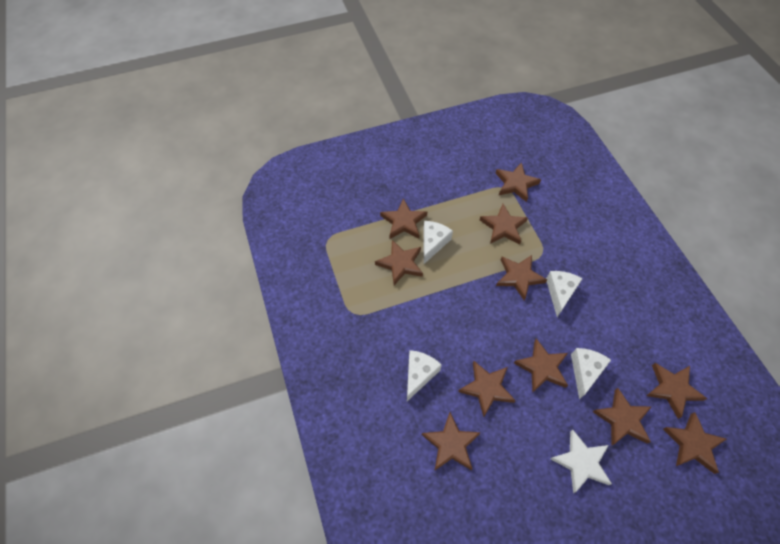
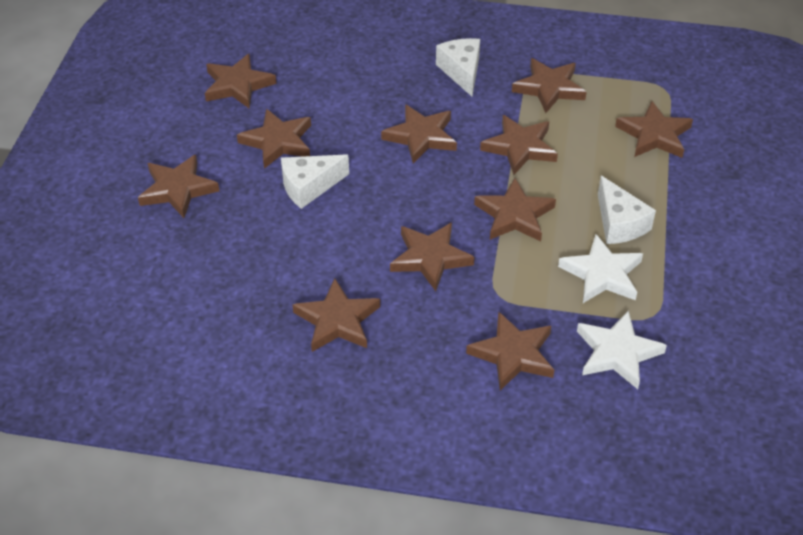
white cheese: 4 -> 3
white star: 1 -> 2

